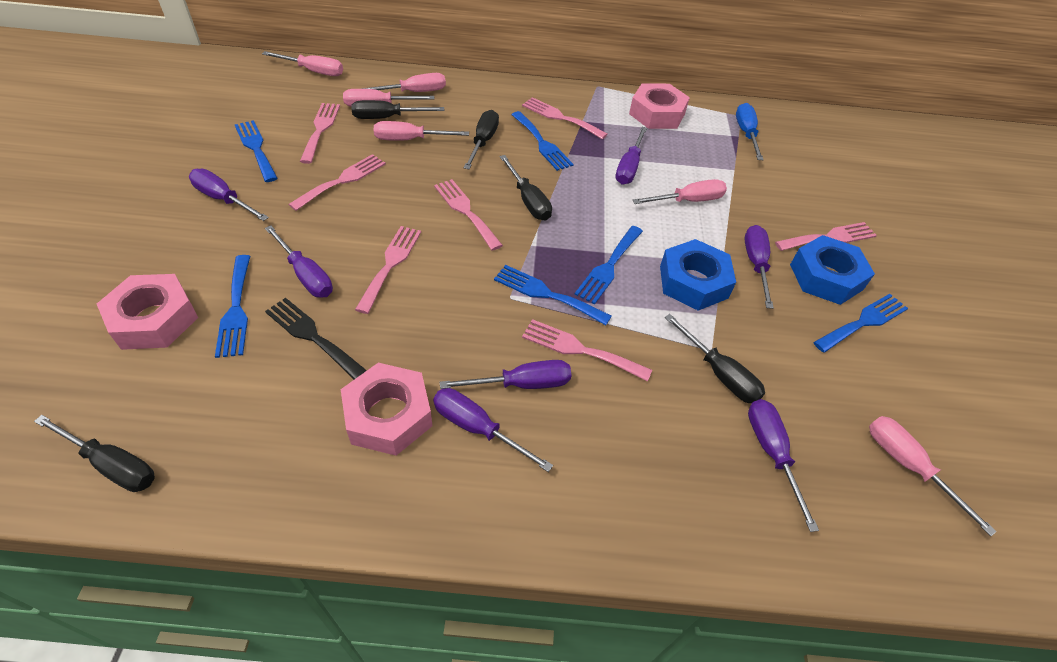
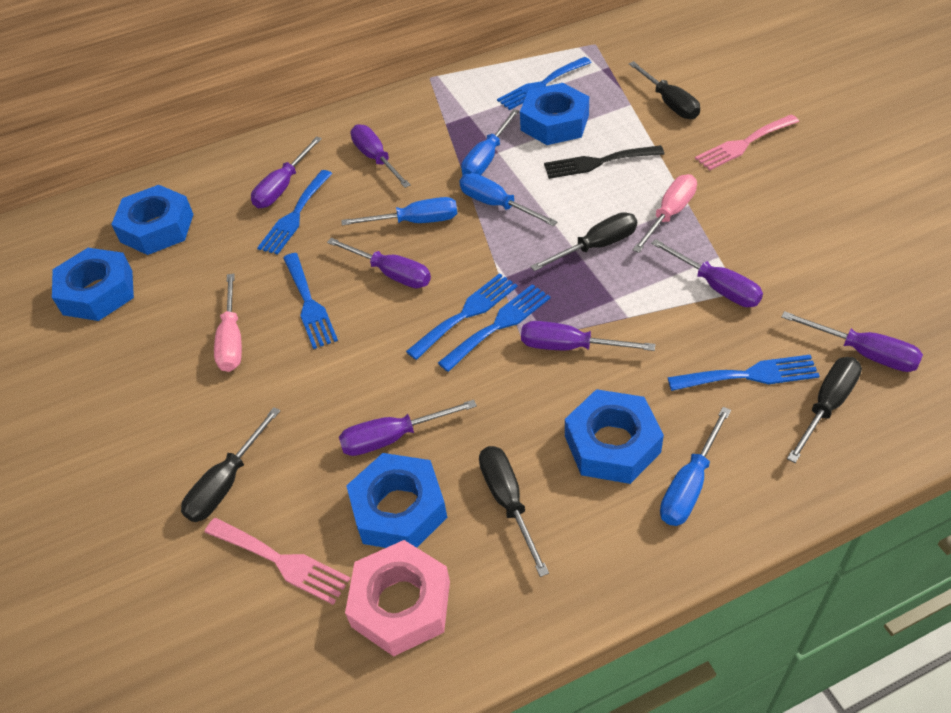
blue nut: 2 -> 5
blue screwdriver: 1 -> 4
pink fork: 7 -> 2
pink nut: 3 -> 1
pink screwdriver: 6 -> 2

